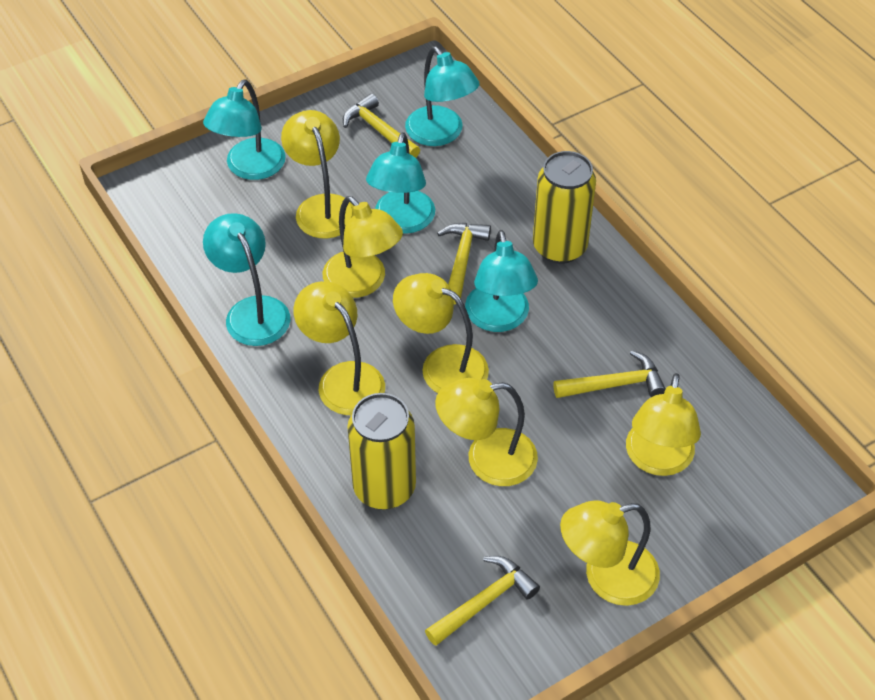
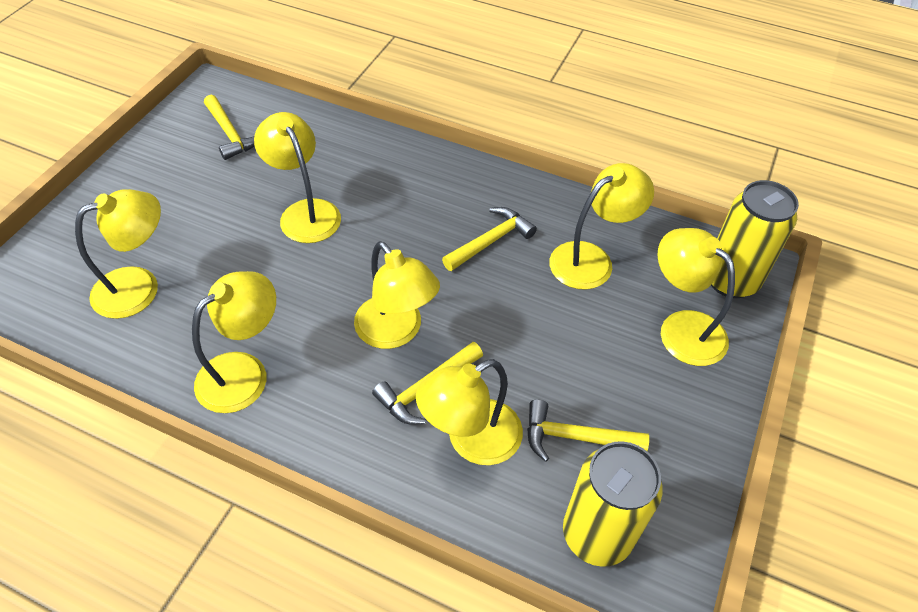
turquoise lamp: 5 -> 0

